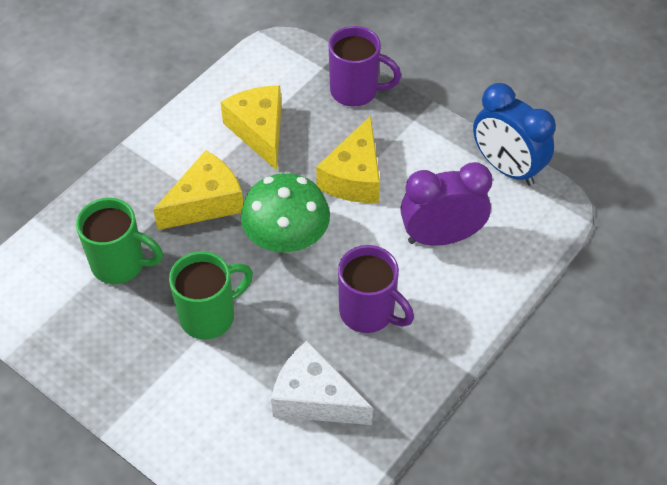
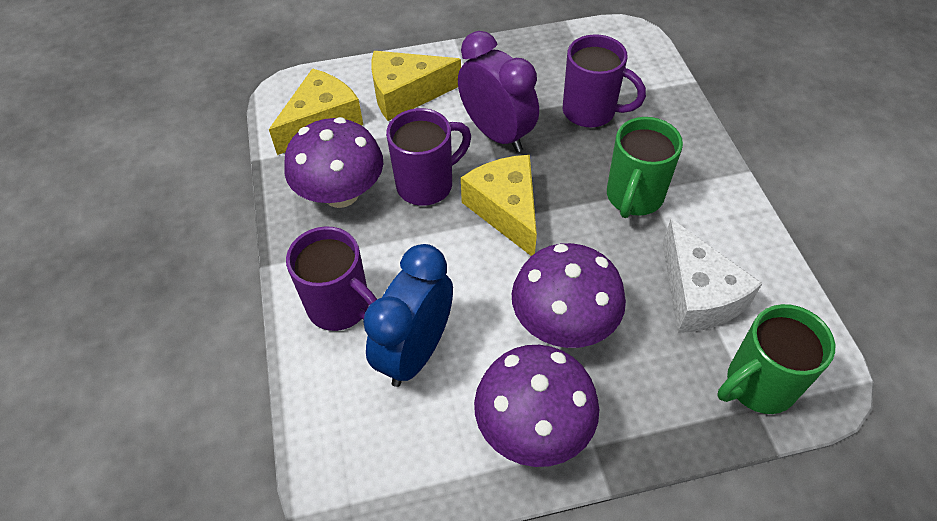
green mushroom: 1 -> 0
purple mug: 2 -> 3
purple mushroom: 0 -> 3

